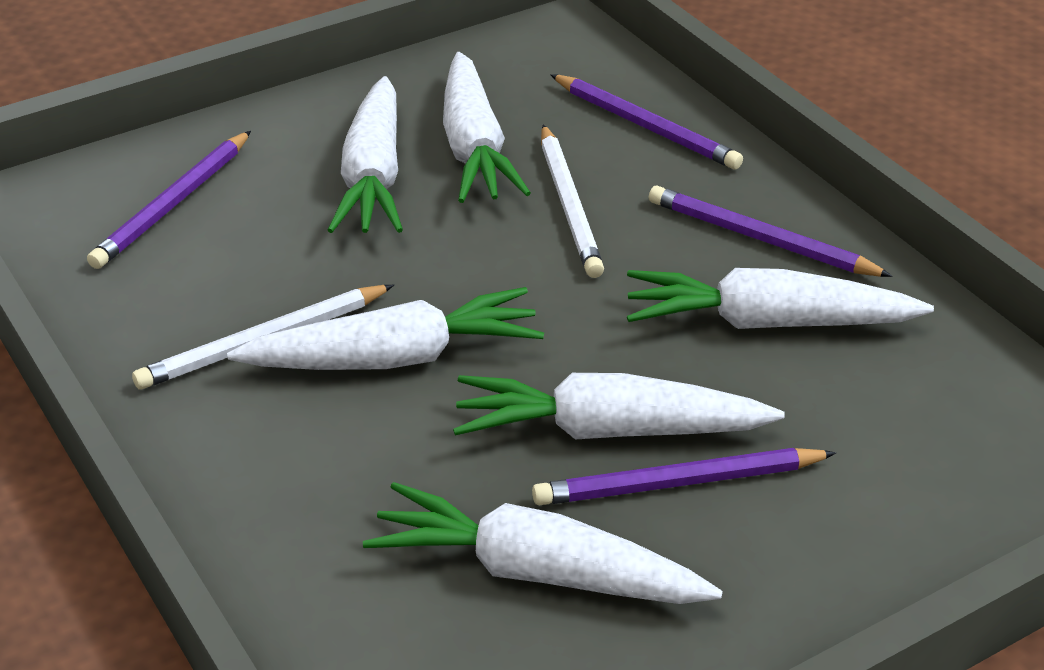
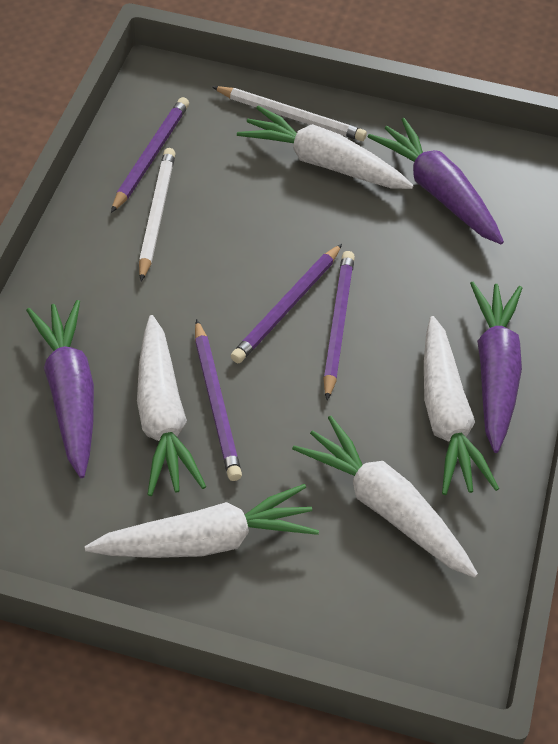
purple carrot: 0 -> 3
white carrot: 6 -> 5

